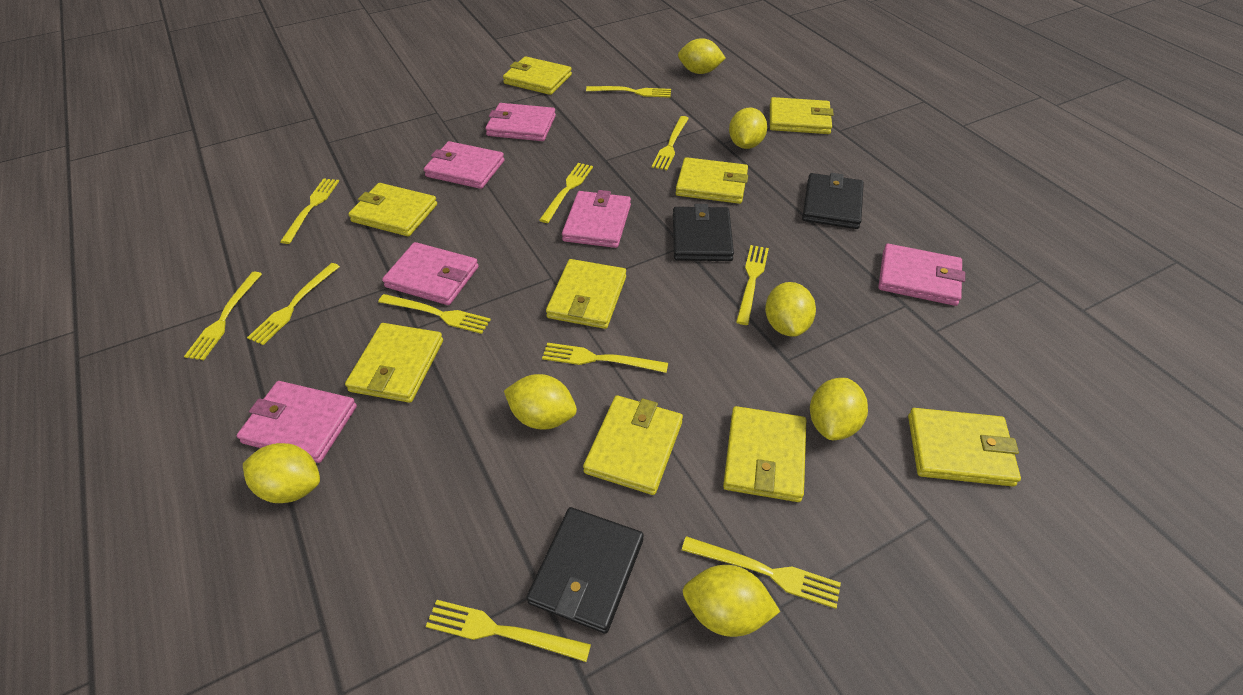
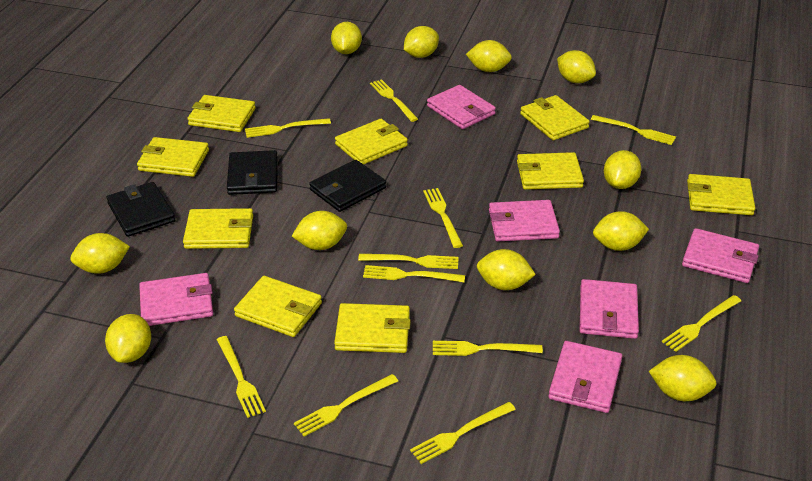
yellow lemon: 7 -> 11

